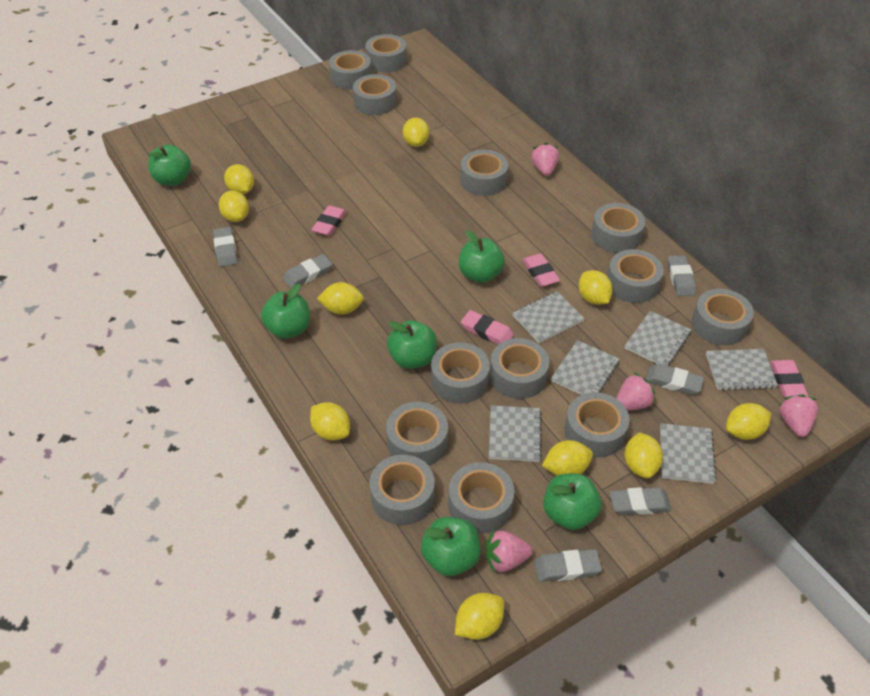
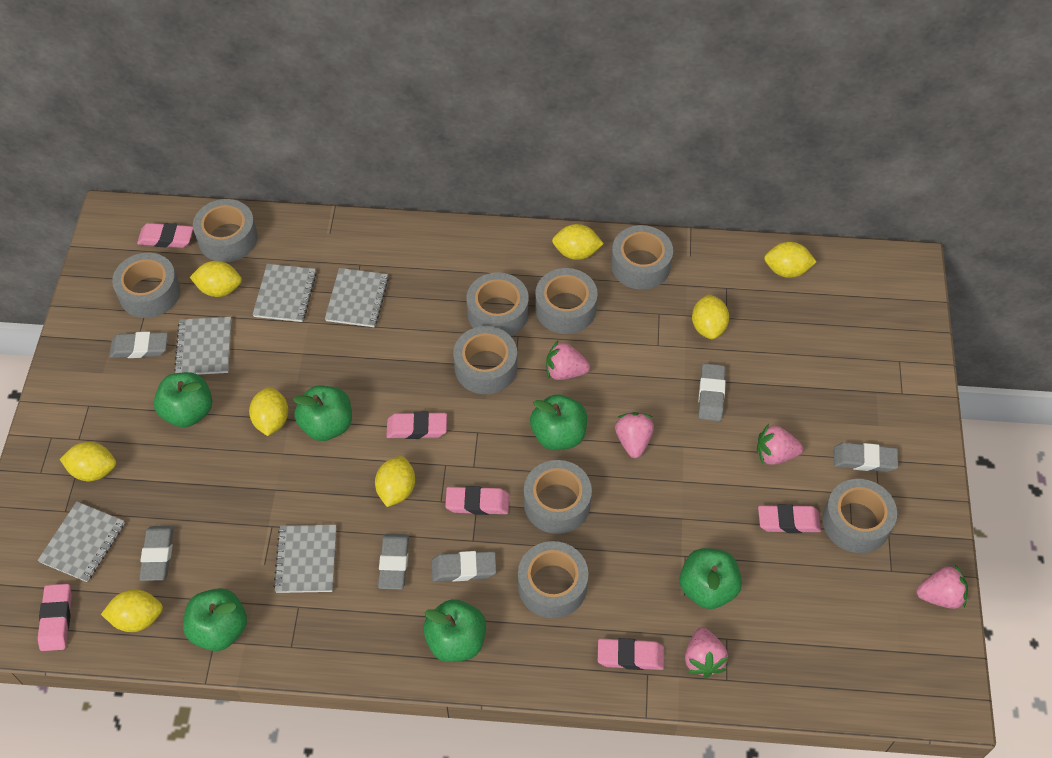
grey notebook: 6 -> 5
grey tape: 13 -> 9
pink eraser: 4 -> 6
pink strawberry: 4 -> 5
yellow lemon: 10 -> 8

